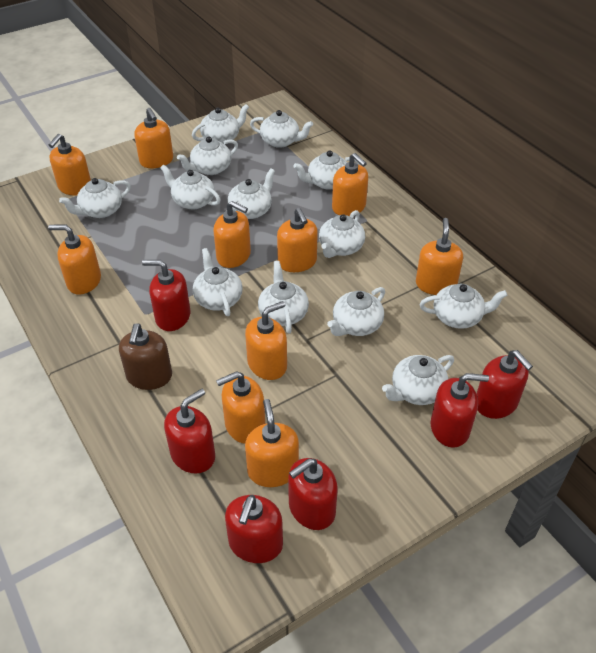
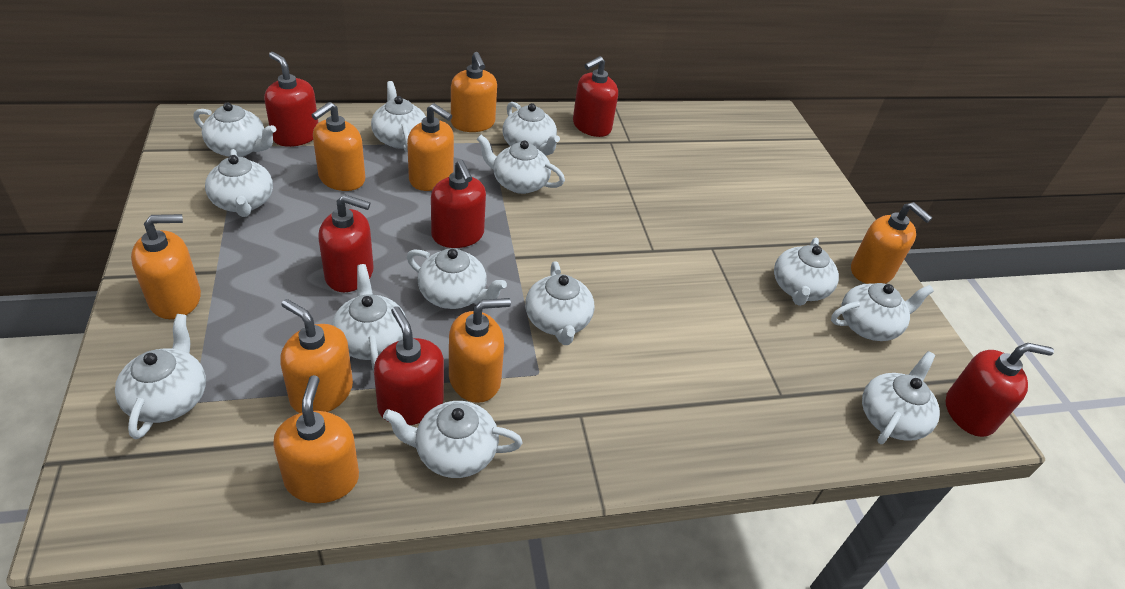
brown soap dispenser: 1 -> 0
orange soap dispenser: 10 -> 8

